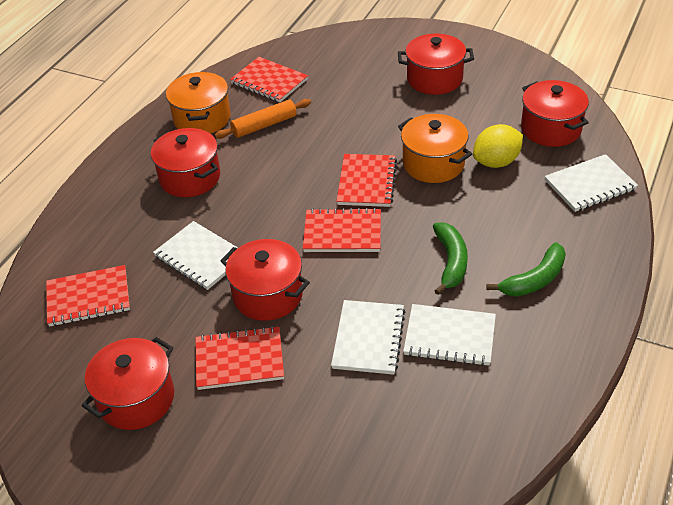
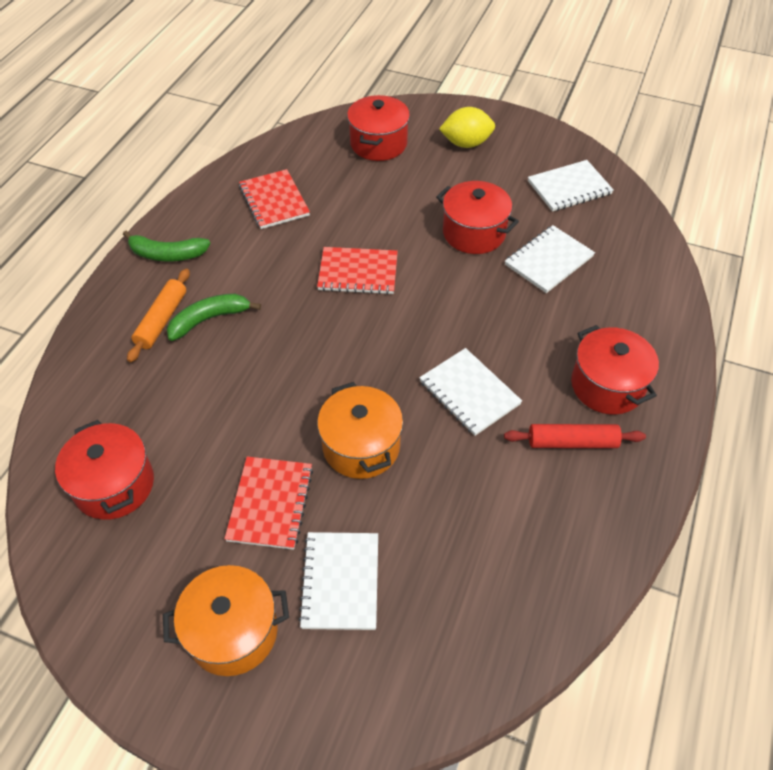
red notebook: 5 -> 3
red pot: 5 -> 4
red rolling pin: 0 -> 1

